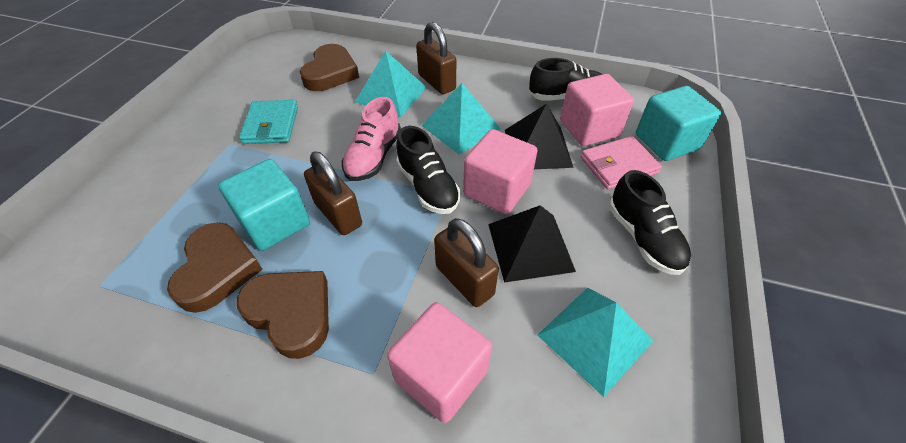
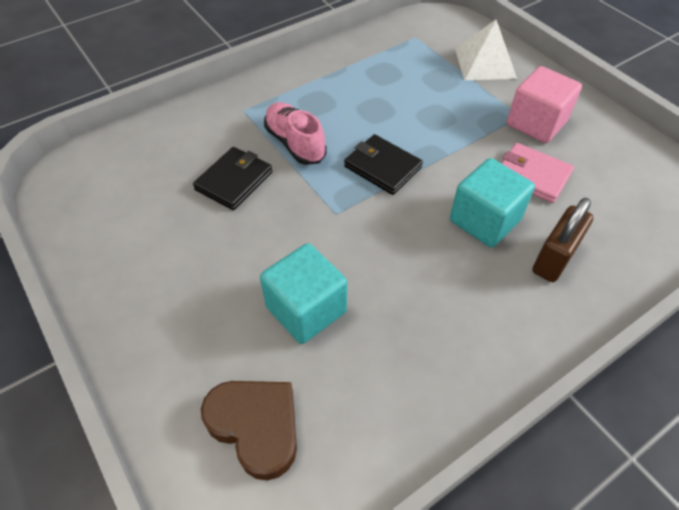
black pyramid: 2 -> 0
black shoe: 3 -> 0
black wallet: 0 -> 2
brown heart: 3 -> 1
brown padlock: 3 -> 1
pink cube: 3 -> 1
turquoise pyramid: 3 -> 0
turquoise wallet: 1 -> 0
white pyramid: 0 -> 1

